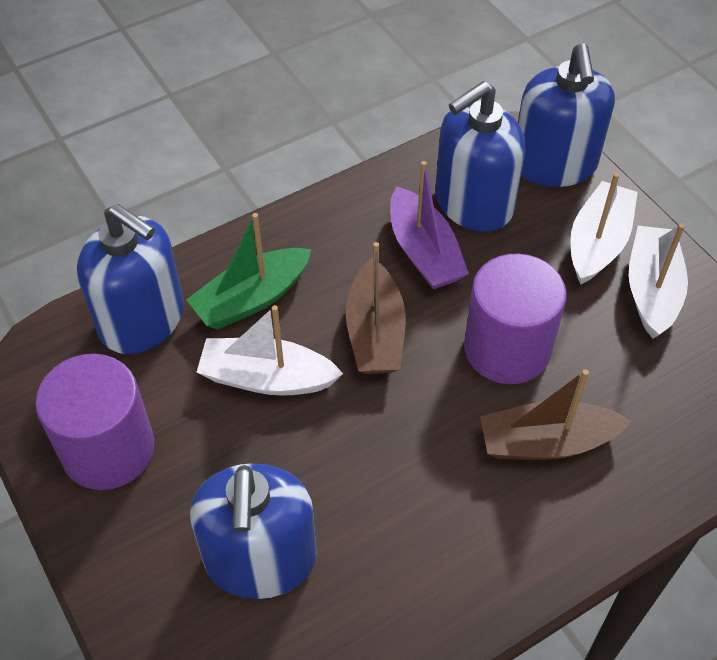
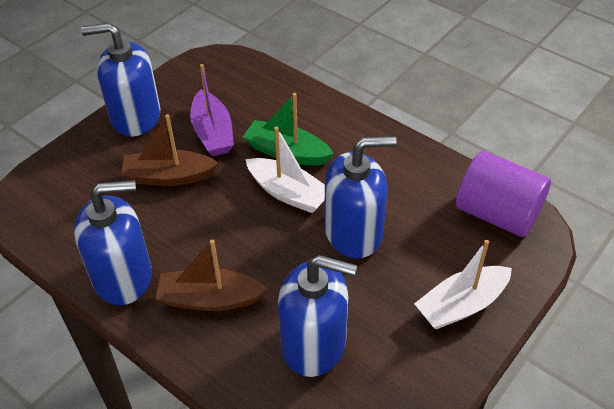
purple cylinder: 2 -> 1
white boat: 3 -> 2

